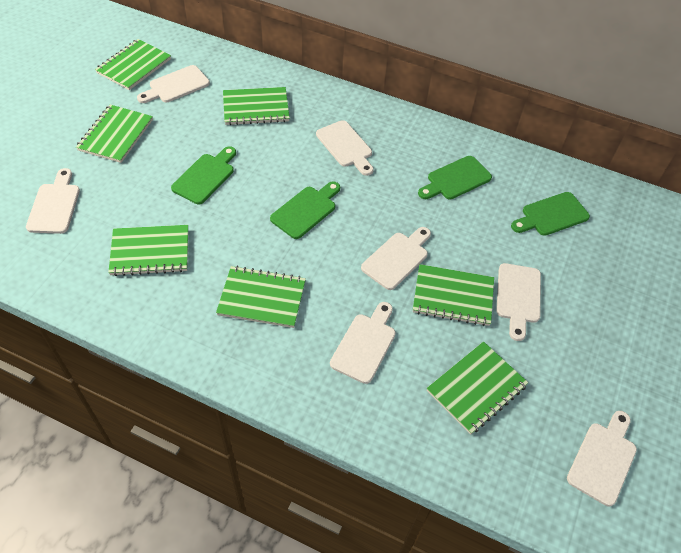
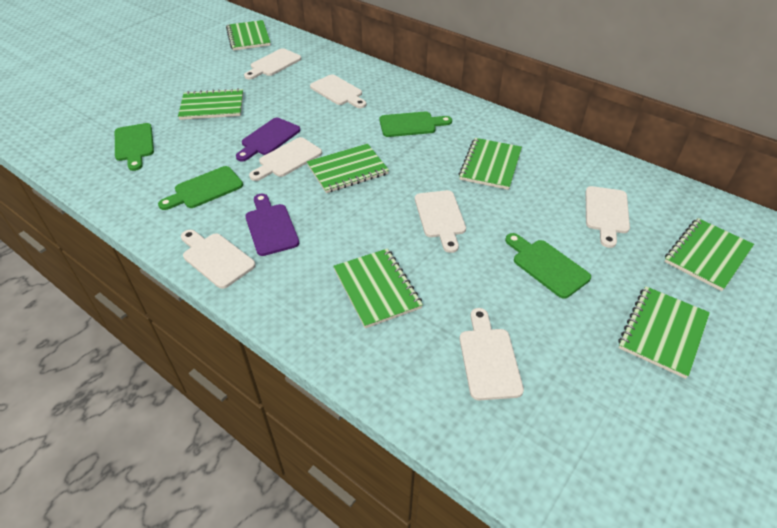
purple cutting board: 0 -> 2

